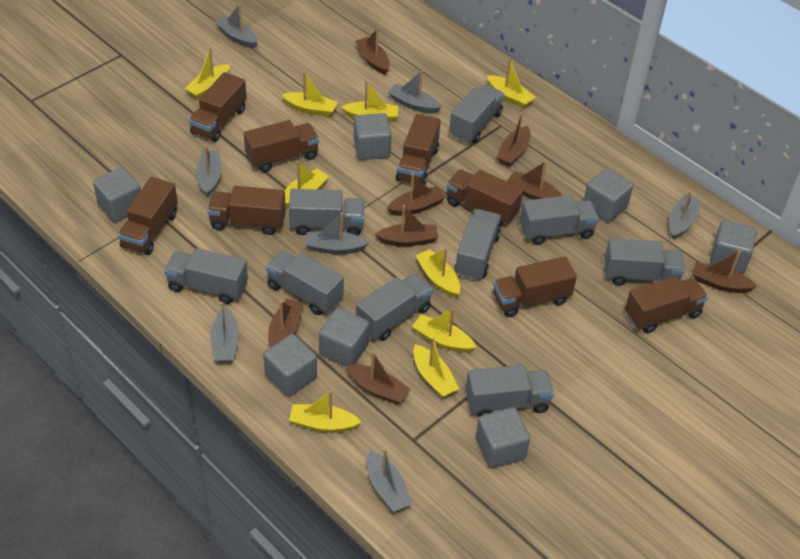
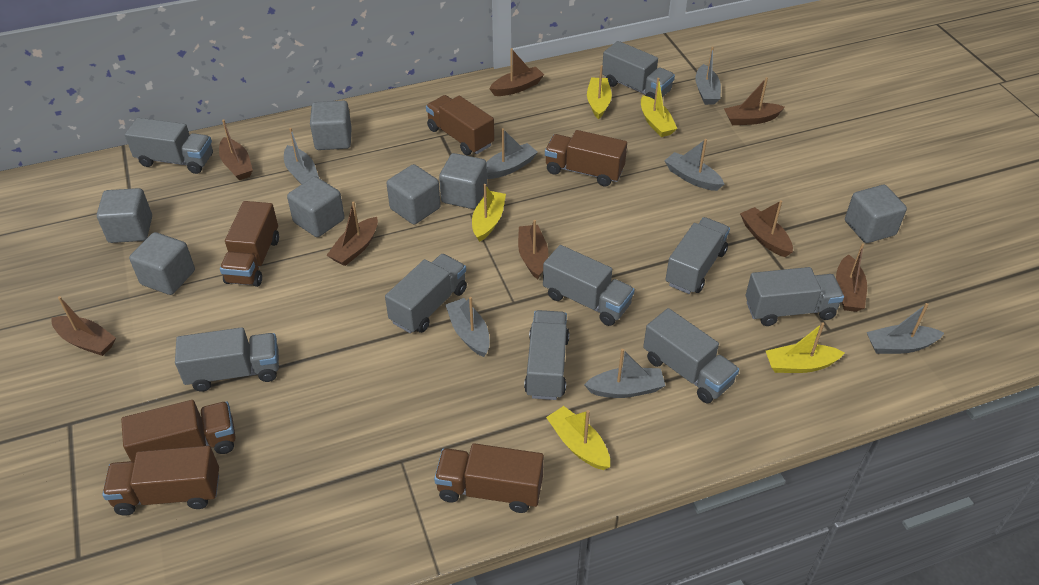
brown truck: 8 -> 6
yellow boat: 9 -> 5

